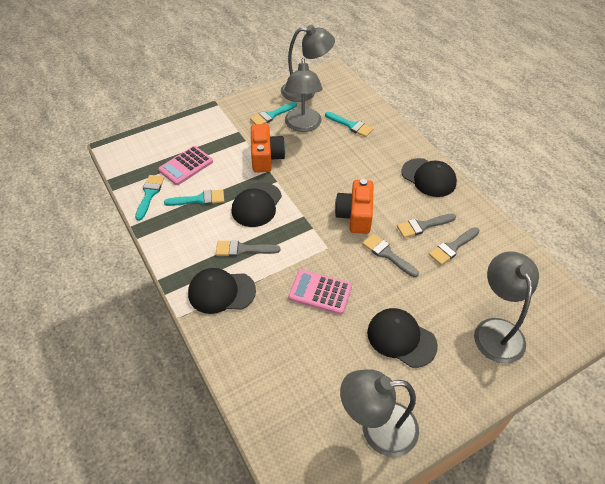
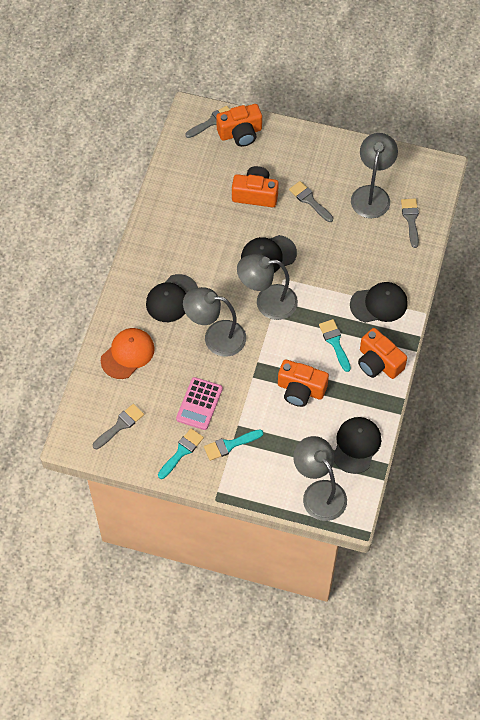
orange camera: 2 -> 4
orange cap: 0 -> 1
pink calculator: 2 -> 1
turquoise brush: 4 -> 3

